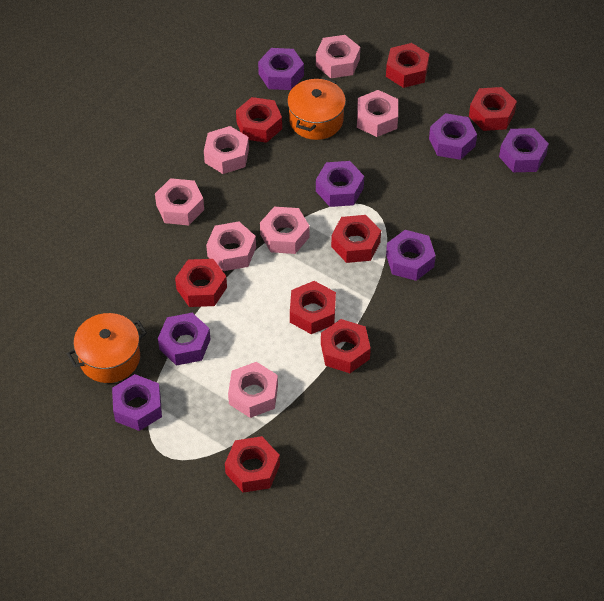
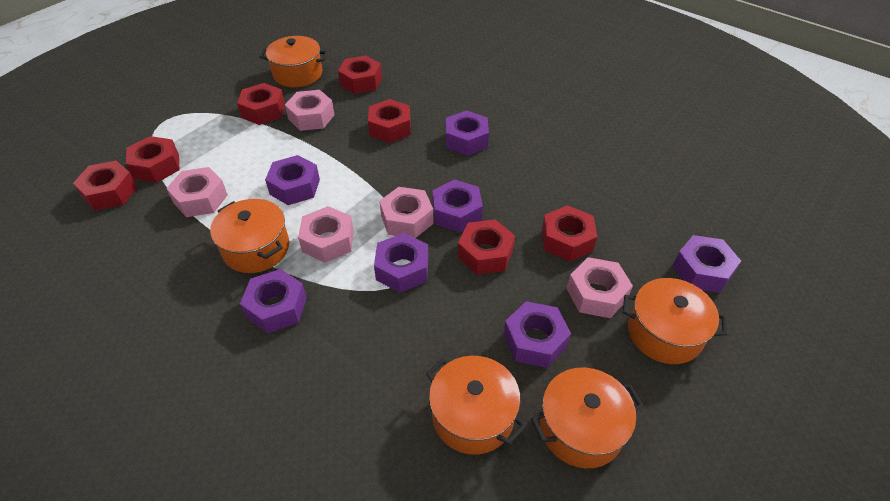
orange pot: 2 -> 5
pink nut: 7 -> 5
red nut: 8 -> 7

